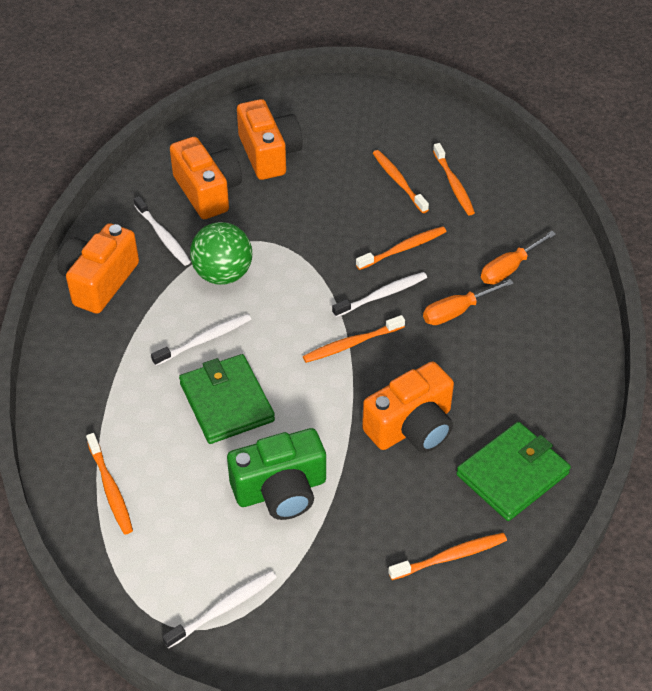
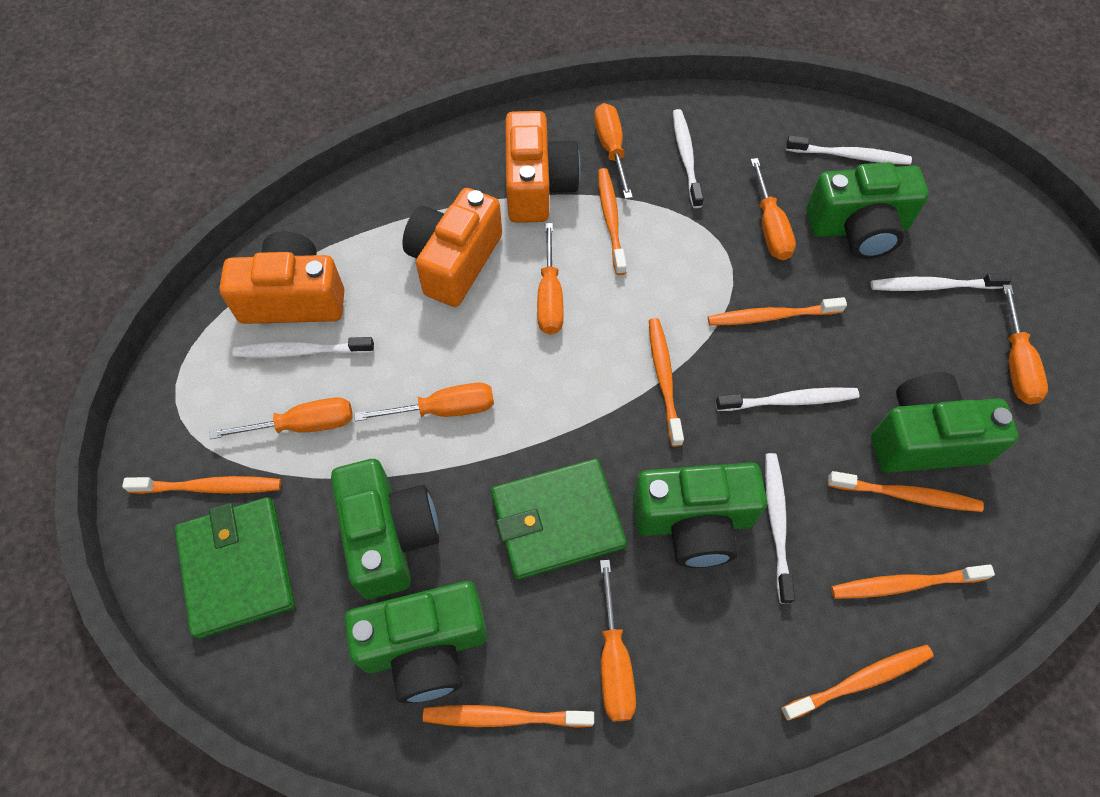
green ball: 1 -> 0
green camera: 1 -> 5
orange camera: 4 -> 3
orange screwdriver: 2 -> 7
orange toothbrush: 6 -> 8
white toothbrush: 4 -> 6

